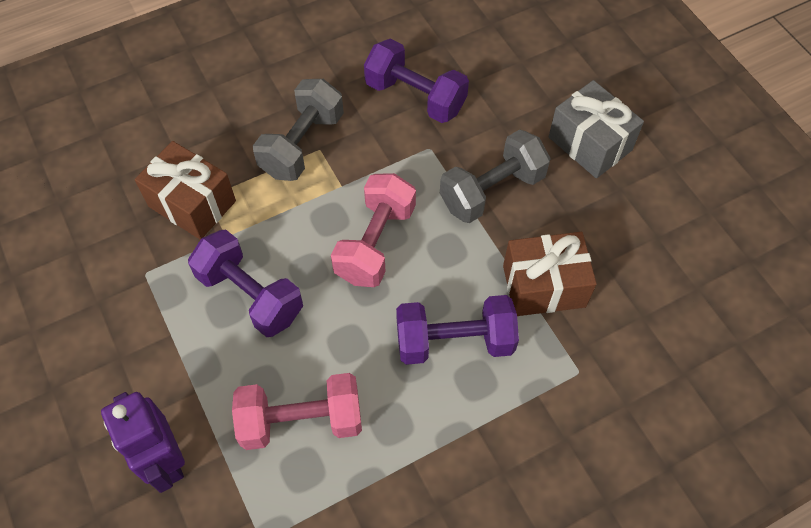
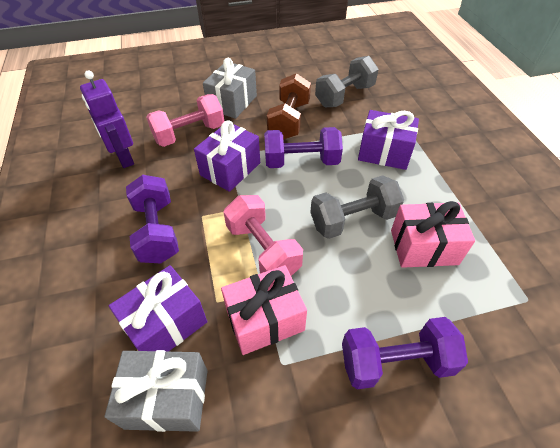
brown dumbbell: 0 -> 1
brown gift: 2 -> 0
grey gift: 1 -> 2
pink gift: 0 -> 2
purple gift: 0 -> 3

